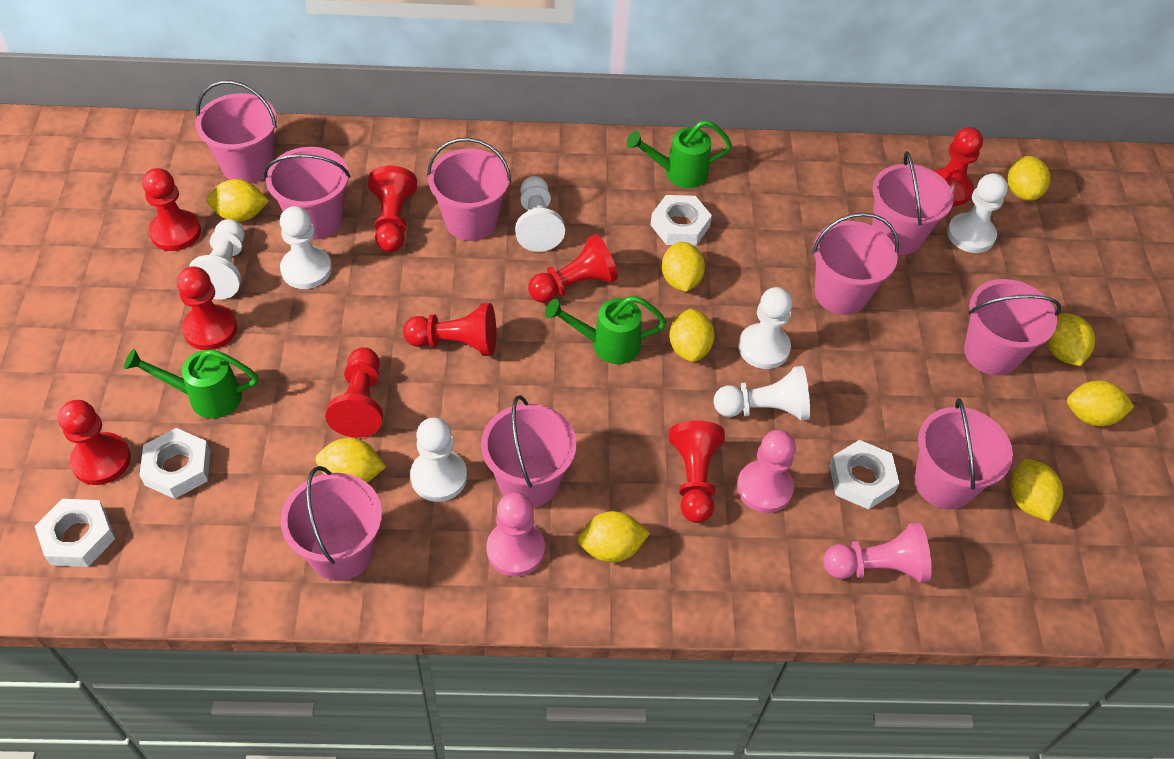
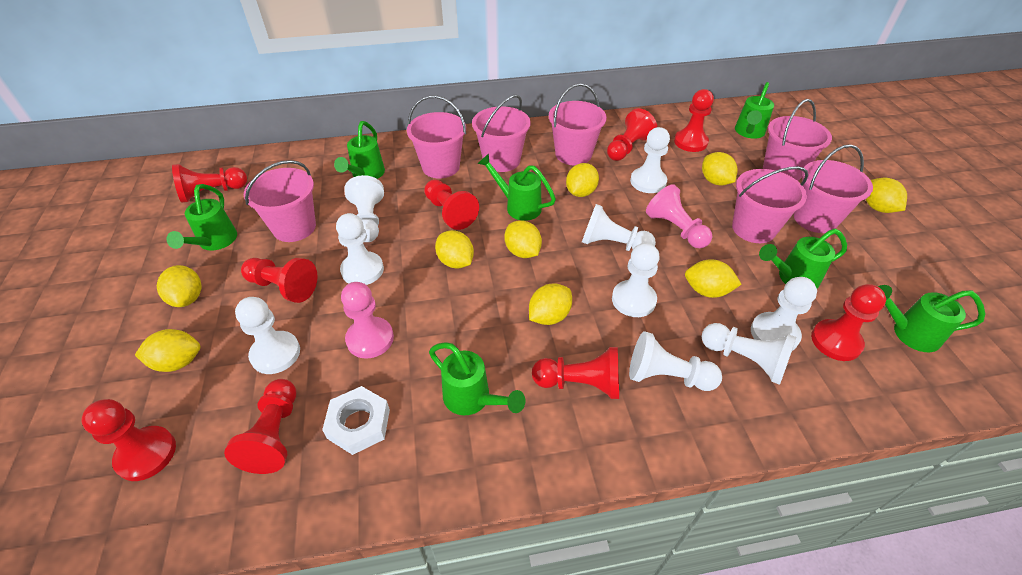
green watering can: 3 -> 7
pink bucket: 9 -> 7
pink pawn: 3 -> 2
white nut: 4 -> 1
white pawn: 7 -> 9

